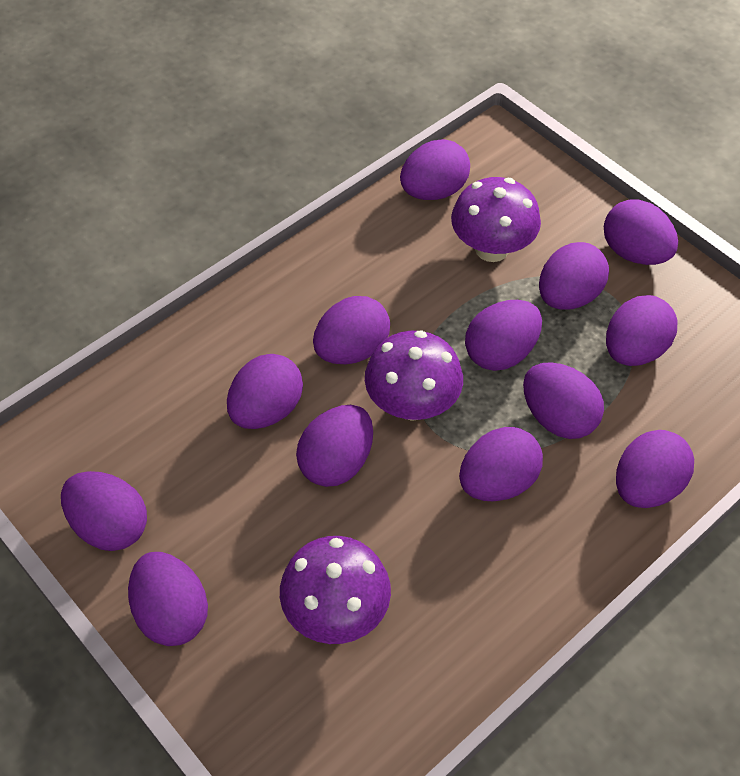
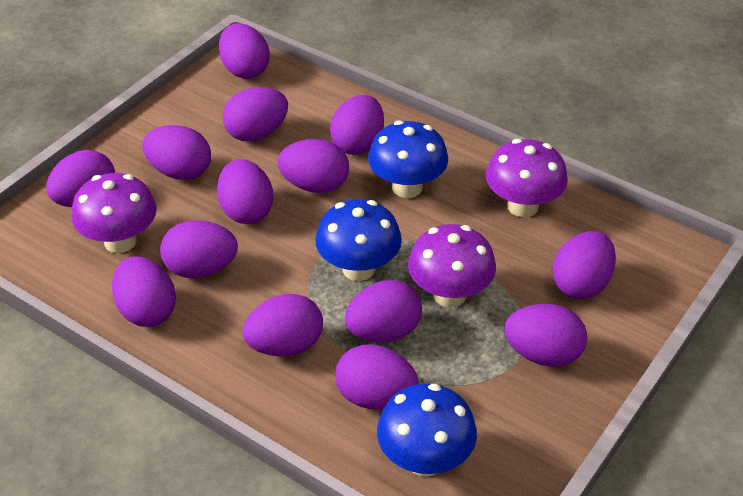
blue mushroom: 0 -> 3
purple egg: 13 -> 14

